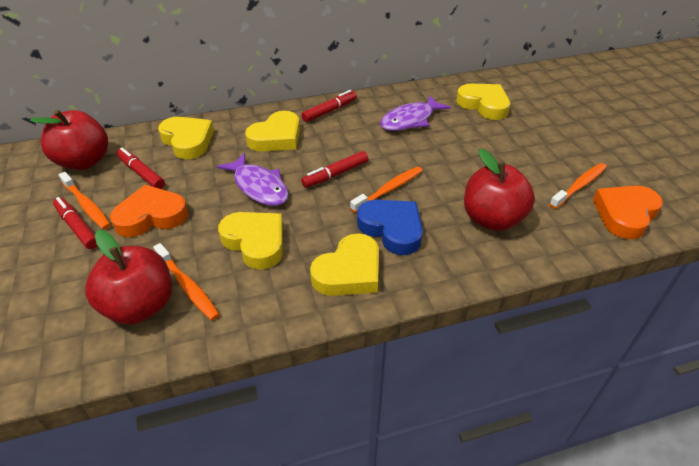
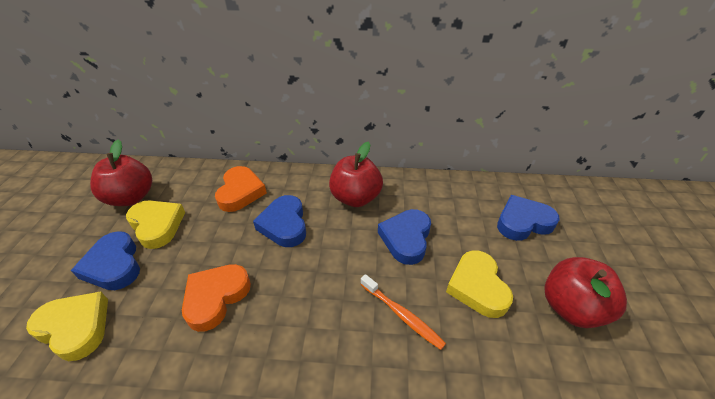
blue heart: 1 -> 4
orange toothbrush: 4 -> 1
purple fish: 2 -> 0
red marker: 4 -> 0
yellow heart: 5 -> 3

